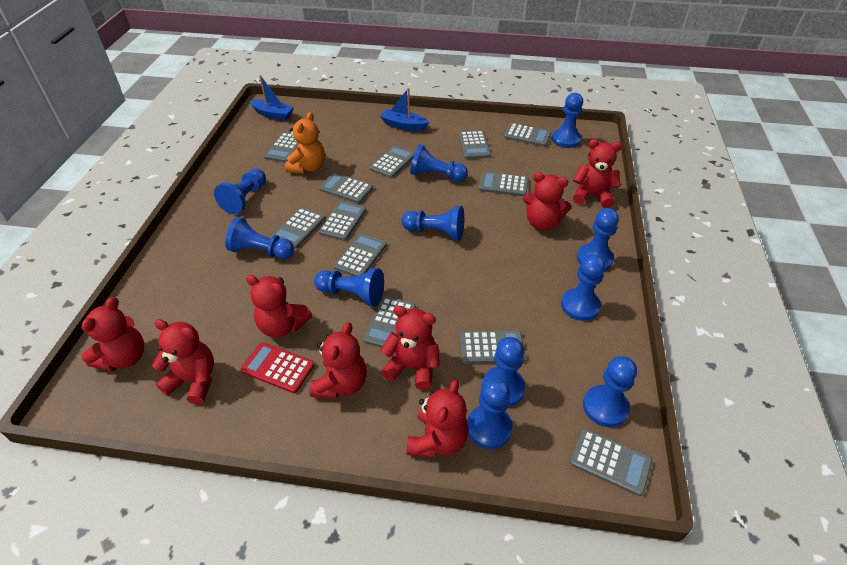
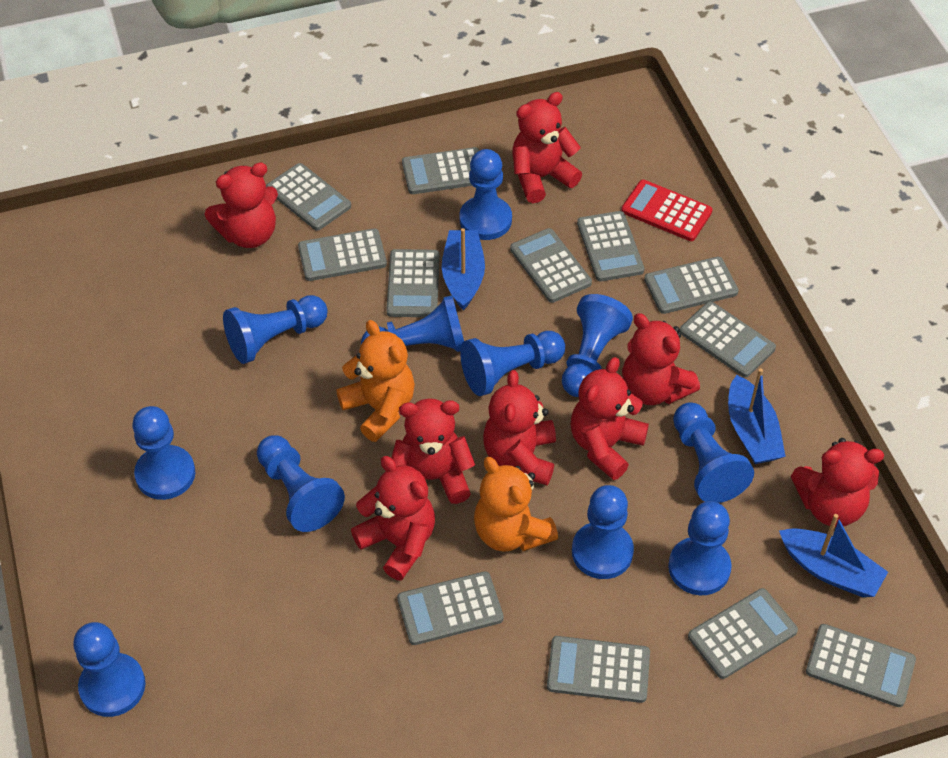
blue boat: 2 -> 3
orange teddy bear: 1 -> 2

